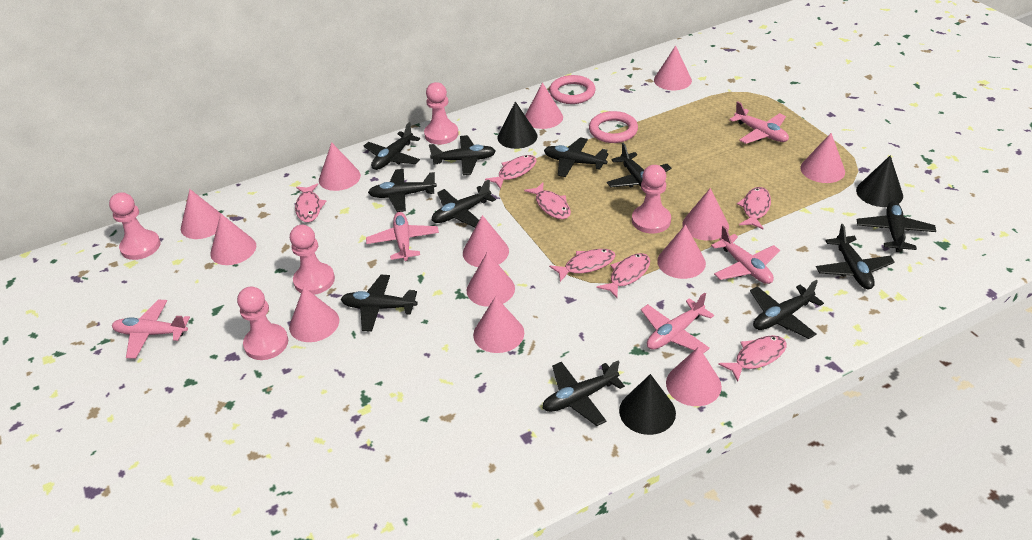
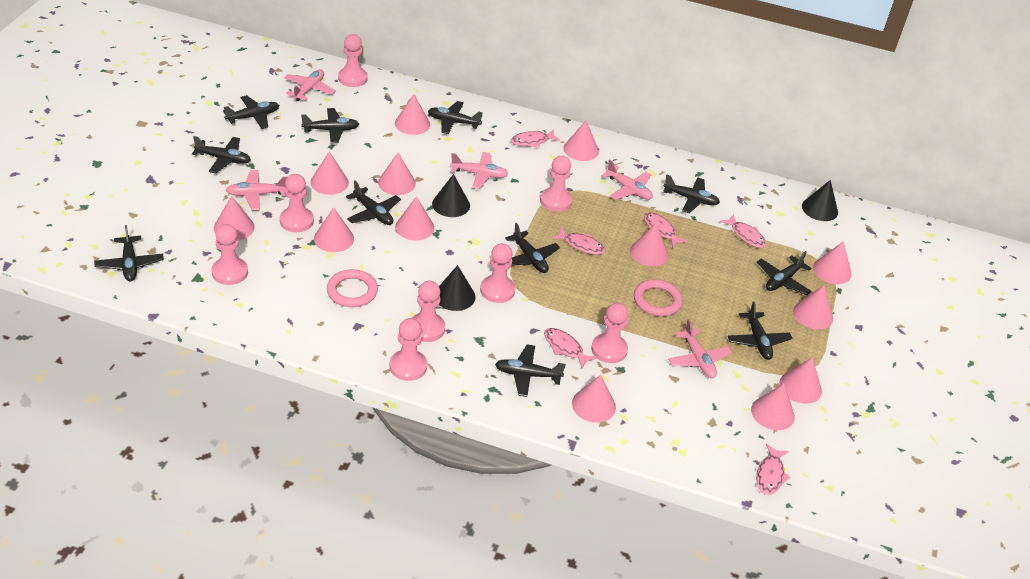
pink fish: 7 -> 6
pink pawn: 5 -> 8

